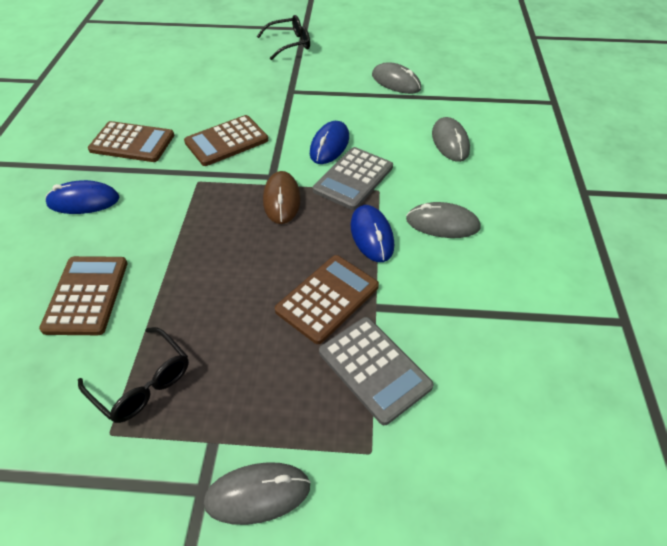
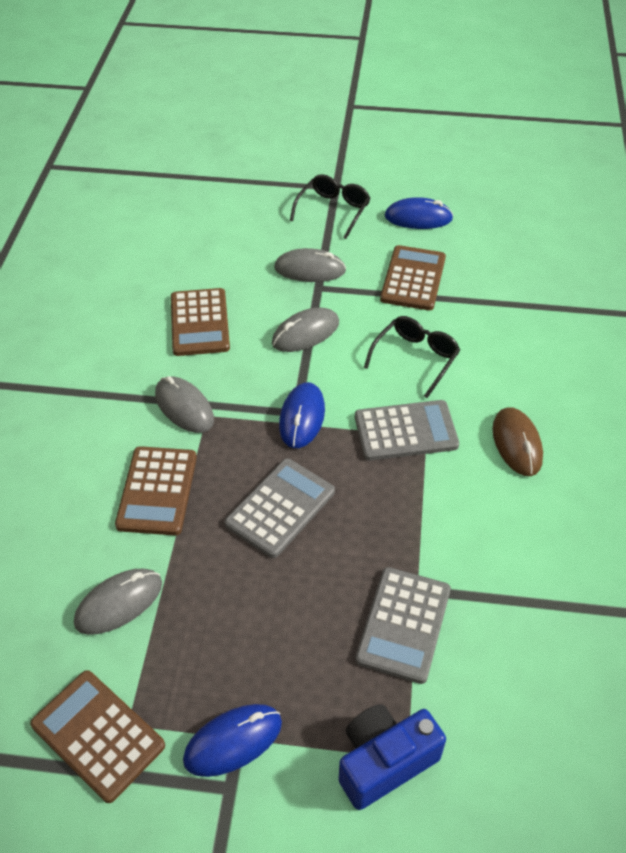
blue camera: 0 -> 1
grey calculator: 2 -> 3

